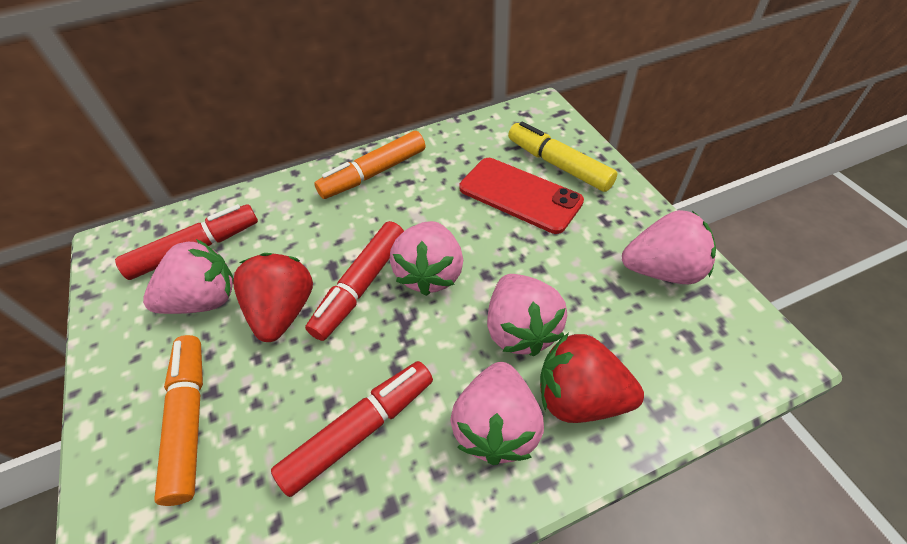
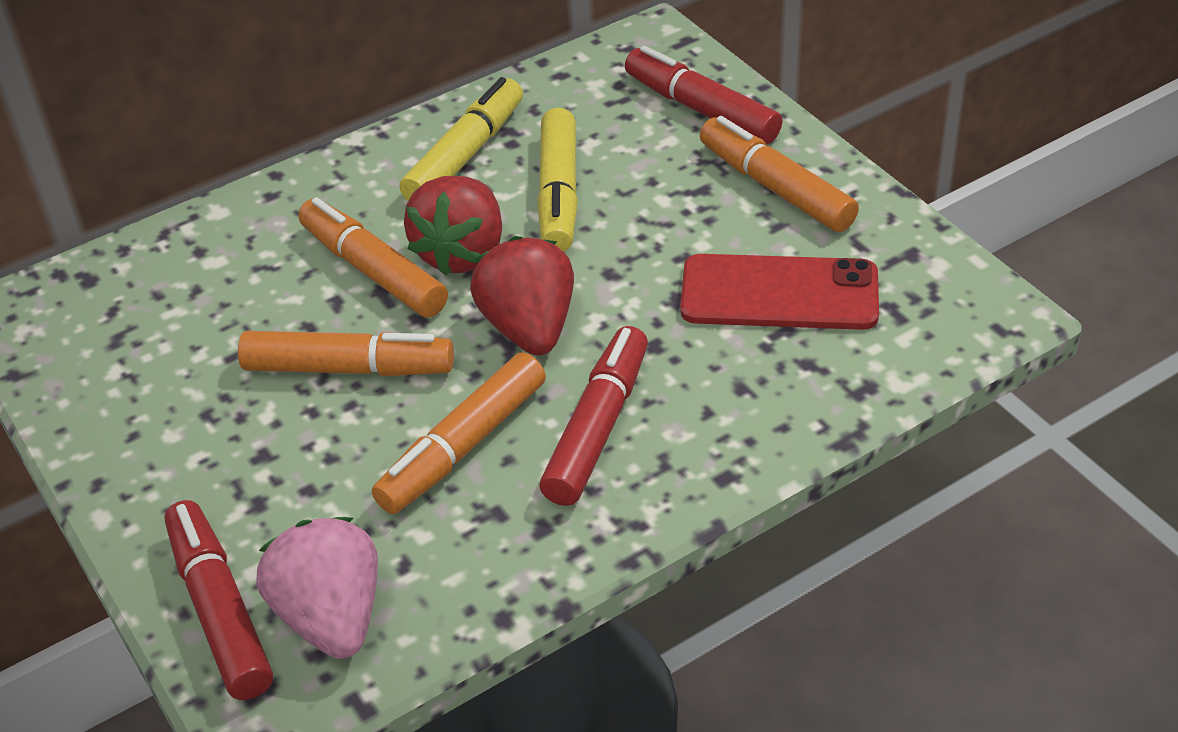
orange marker: 2 -> 4
pink strawberry: 5 -> 1
yellow marker: 1 -> 2

